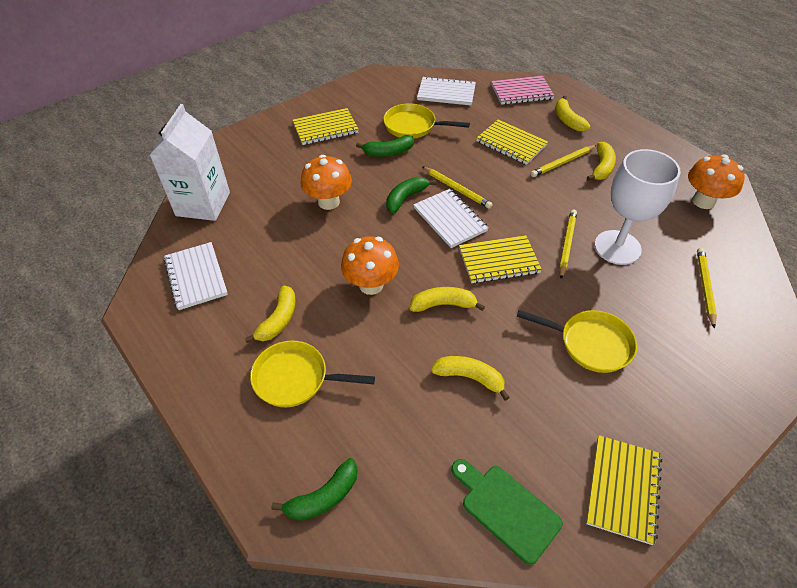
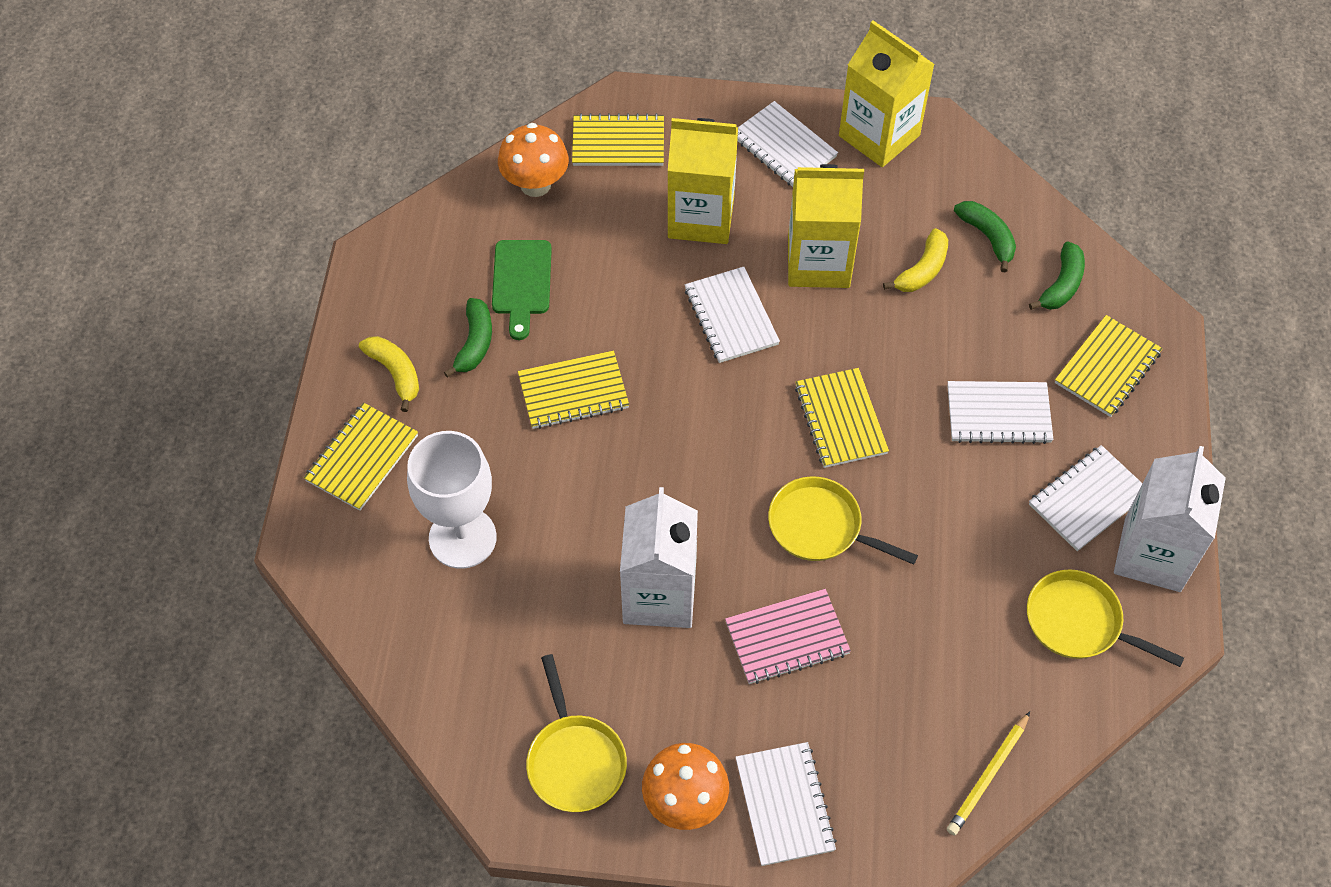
orange mushroom: 3 -> 2
white carton: 1 -> 2
white notebook: 3 -> 5
yellow banana: 5 -> 2
yellow carton: 0 -> 3
yellow notebook: 4 -> 5
yellow pencil: 4 -> 1

